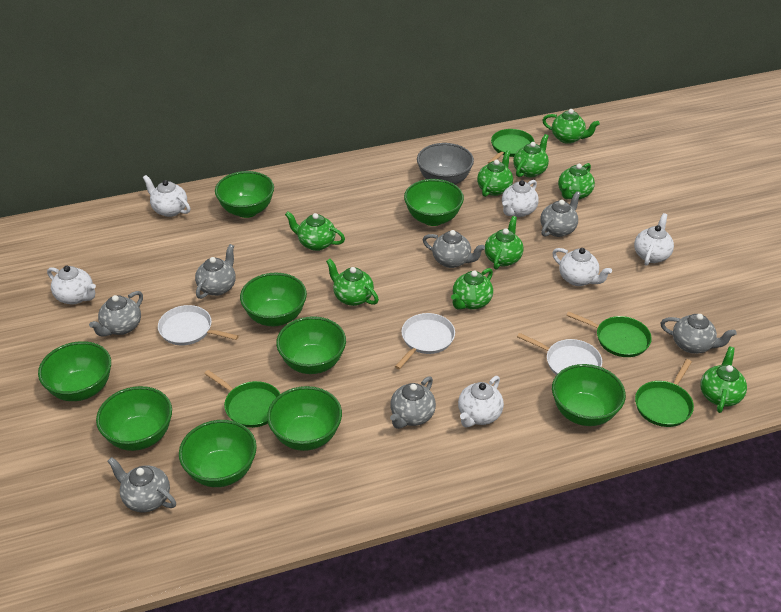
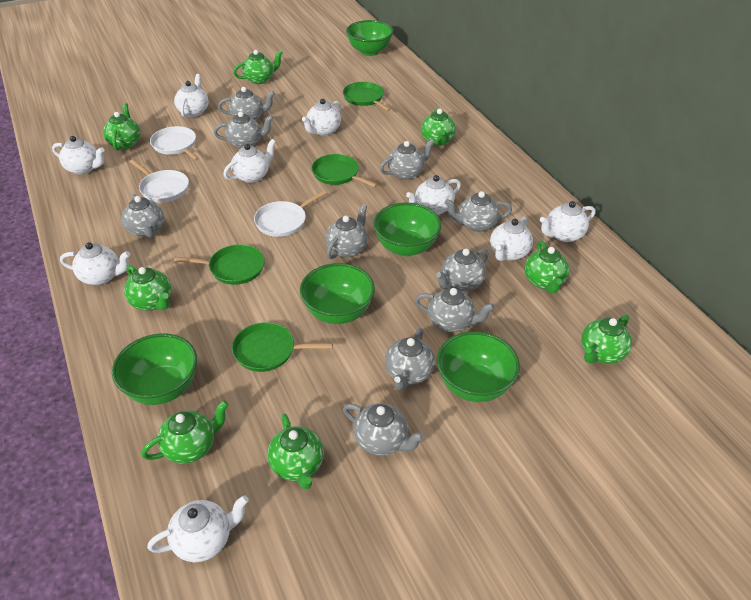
green bowl: 9 -> 5
green teapot: 9 -> 8
grey bowl: 1 -> 0
grey teapot: 7 -> 10
white teapot: 6 -> 9

